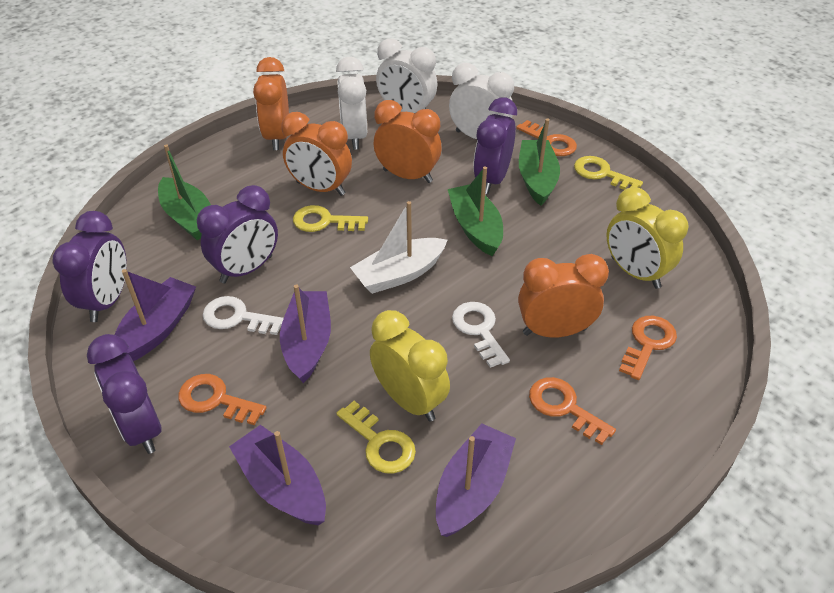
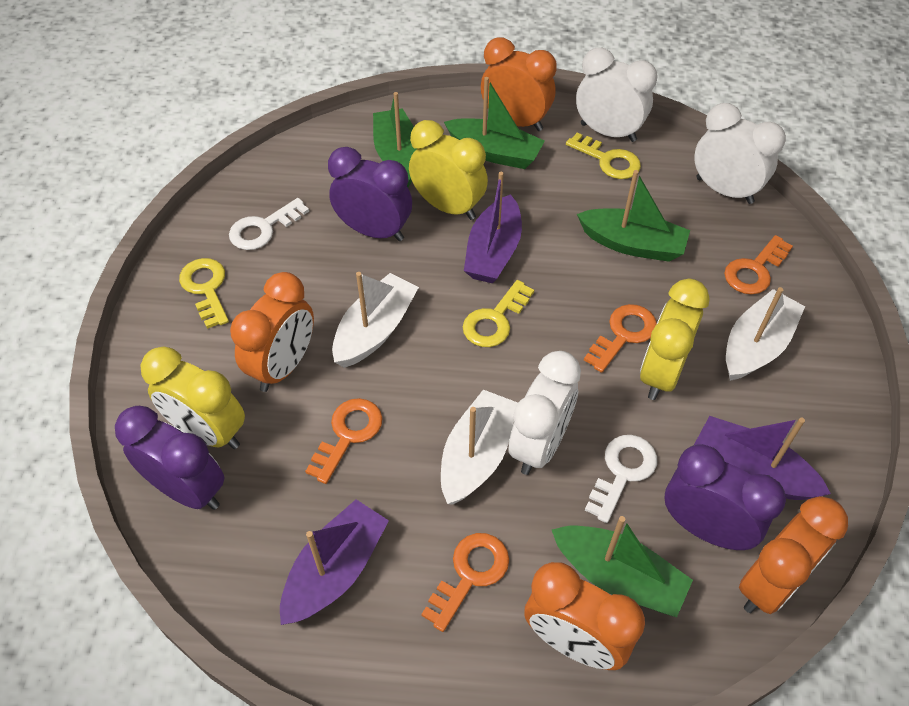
green boat: 3 -> 4
purple boat: 4 -> 3
purple clock: 4 -> 3
white boat: 1 -> 3
yellow clock: 2 -> 3

